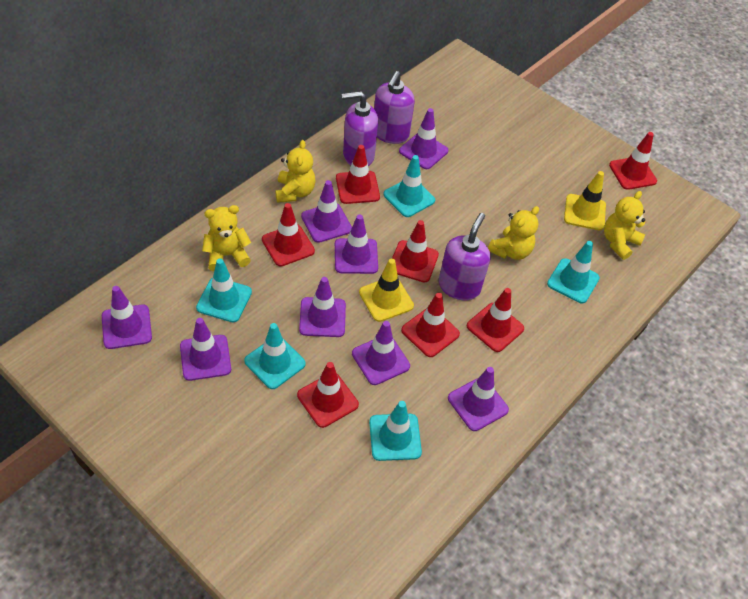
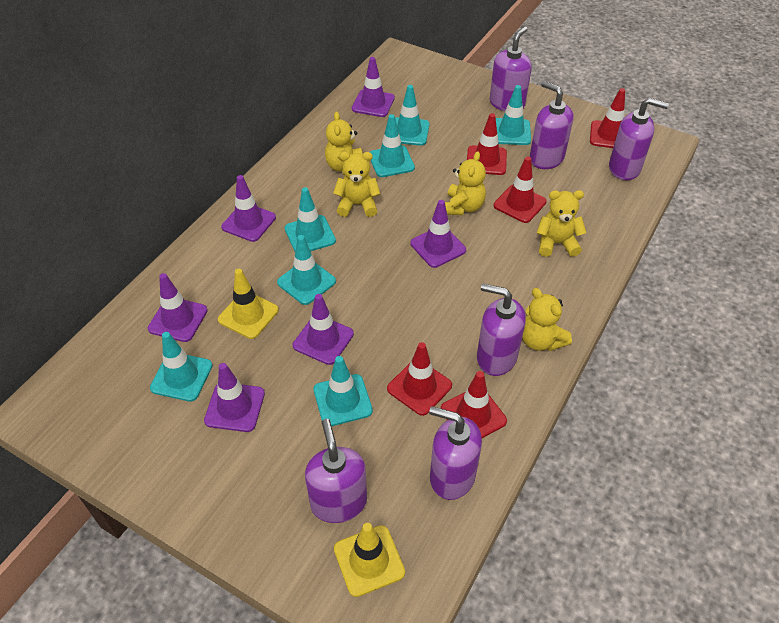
purple soap dispenser: 3 -> 6
purple traffic cone: 8 -> 6
red traffic cone: 7 -> 5
turquoise traffic cone: 5 -> 7
yellow teddy bear: 4 -> 5

